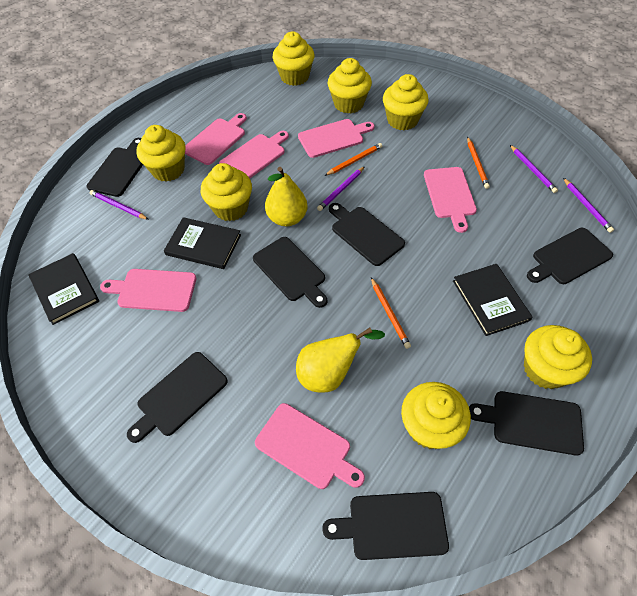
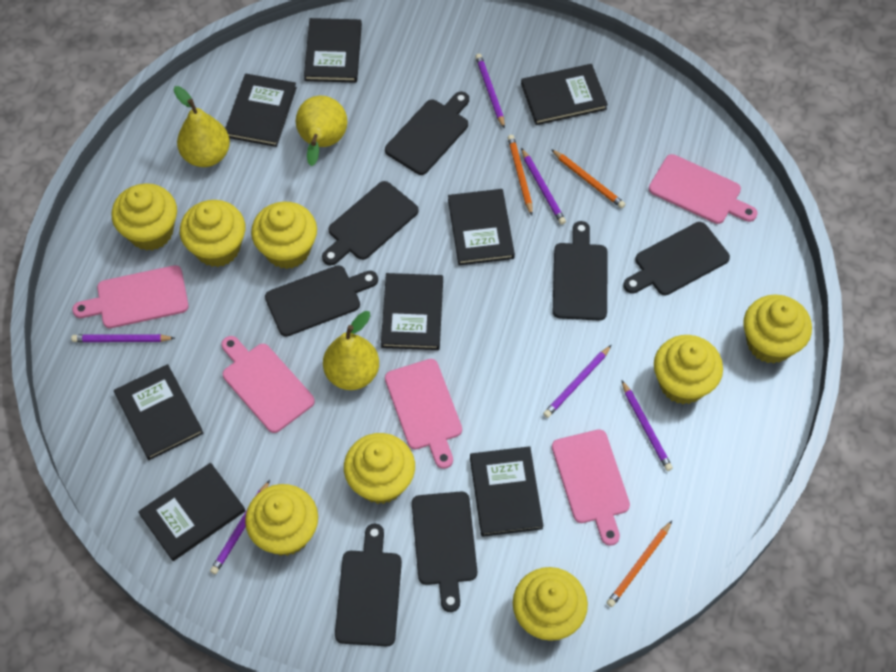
black book: 3 -> 8
pink cutting board: 6 -> 5
purple pencil: 4 -> 6
yellow cupcake: 7 -> 8
yellow pear: 2 -> 3

